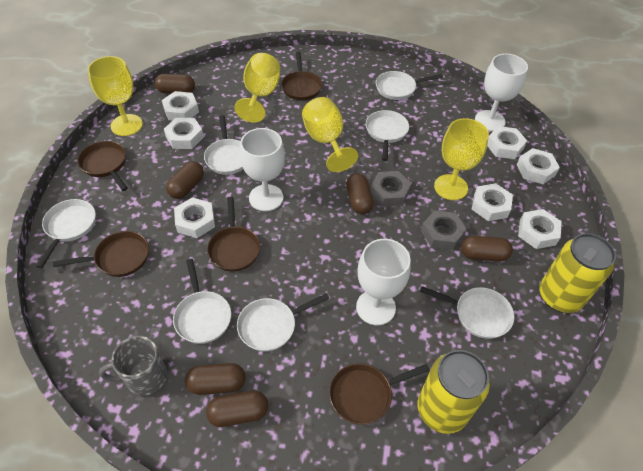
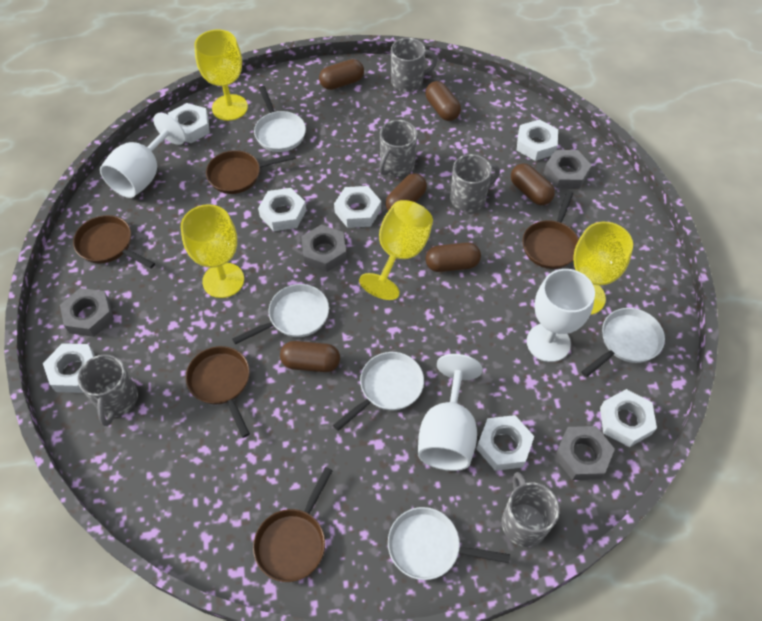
grey mug: 1 -> 5
grey nut: 2 -> 4
white pan: 7 -> 5
yellow can: 2 -> 0

